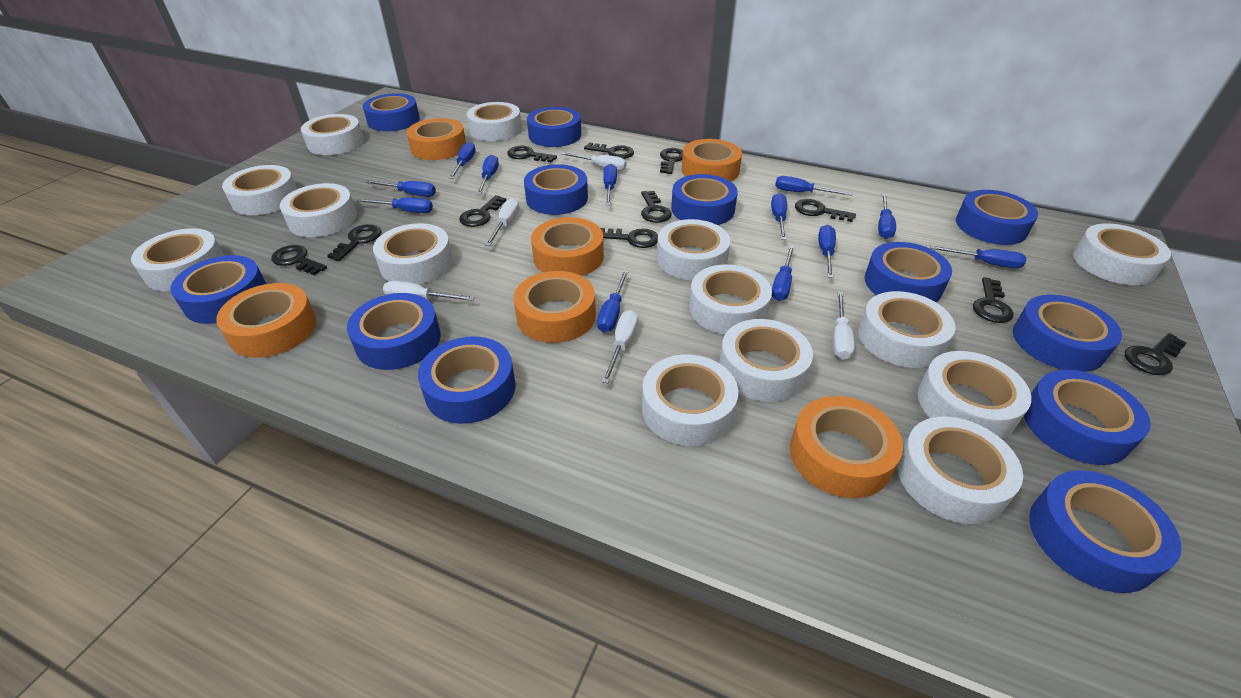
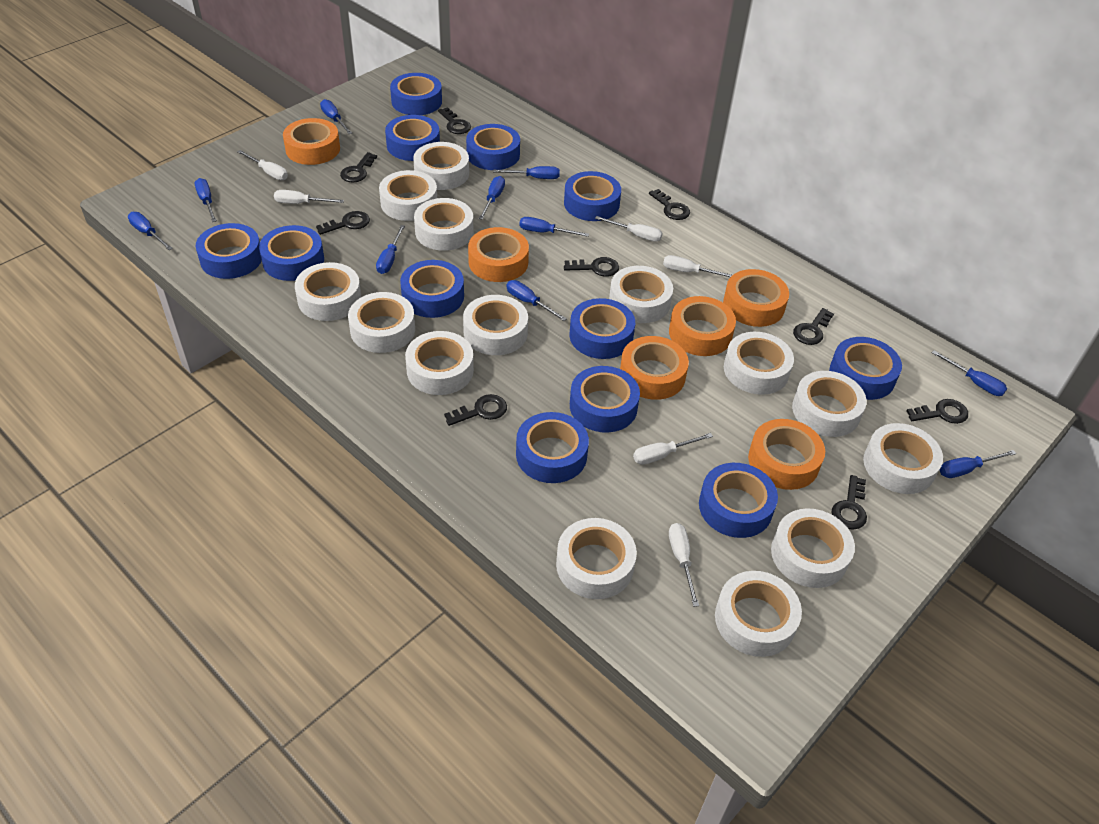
black key: 11 -> 9
blue screwdriver: 12 -> 10
white screwdriver: 5 -> 6

